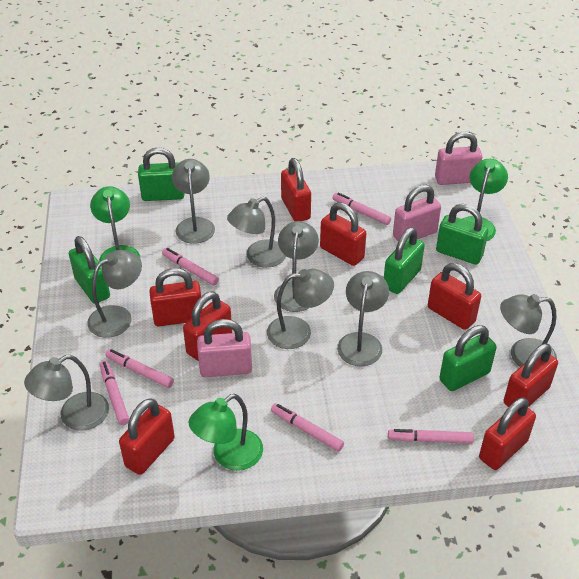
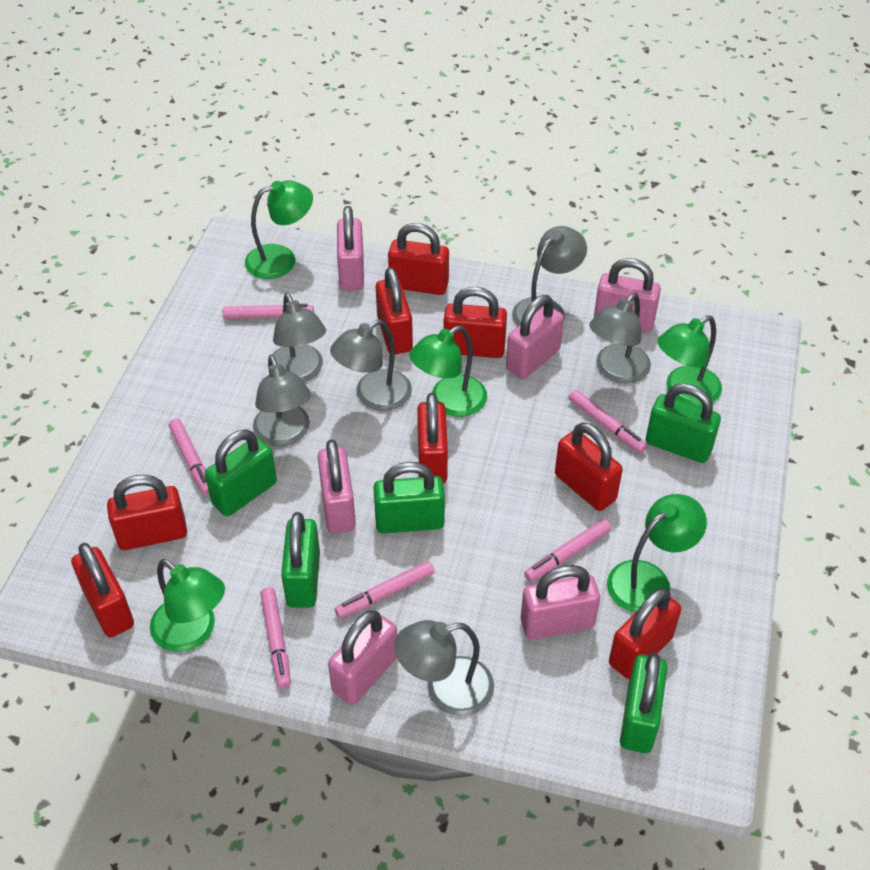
green lamp: 3 -> 5
grey lamp: 8 -> 6
pink padlock: 3 -> 6

